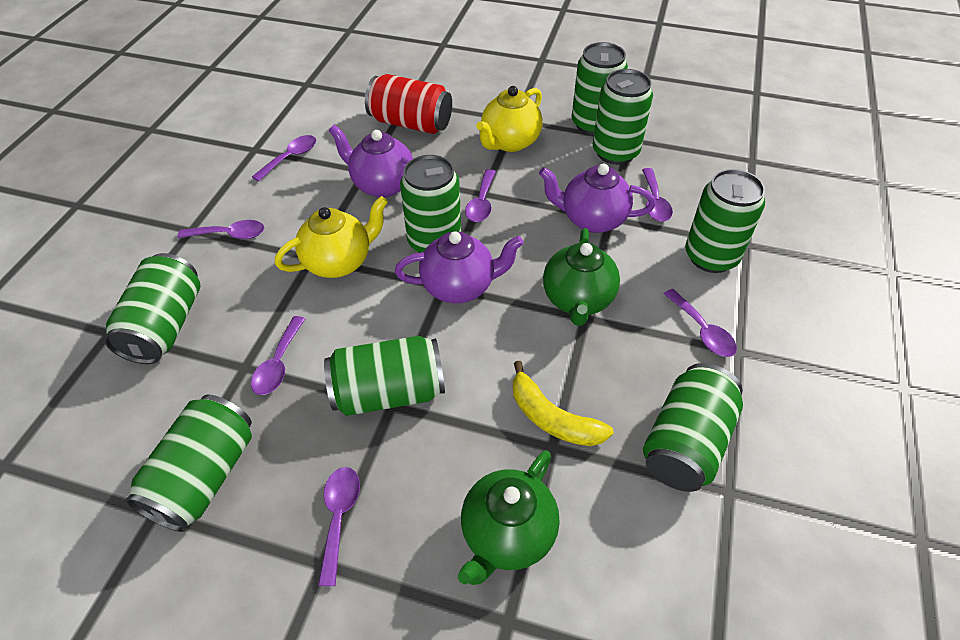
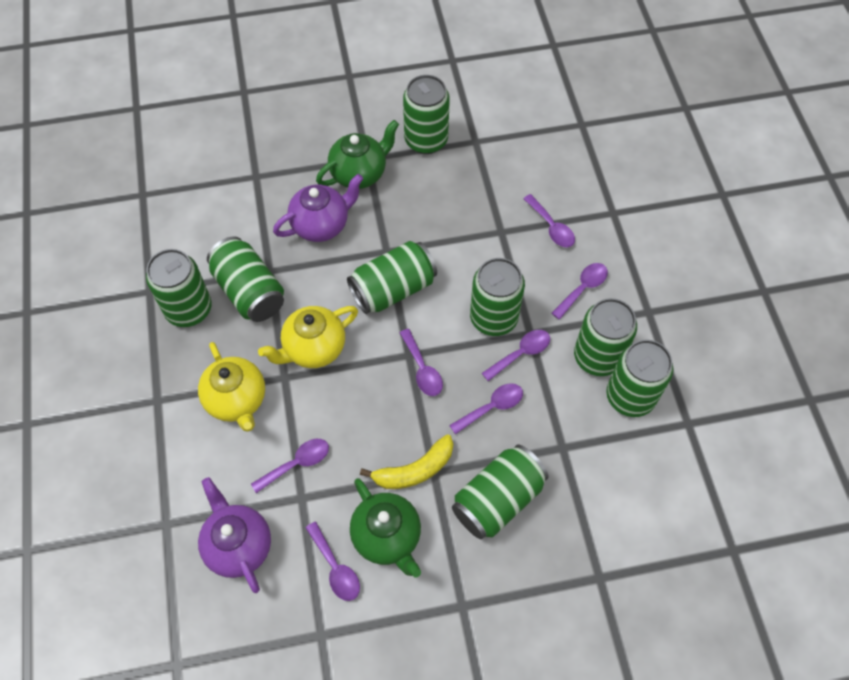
purple teapot: 3 -> 2
red can: 1 -> 0

